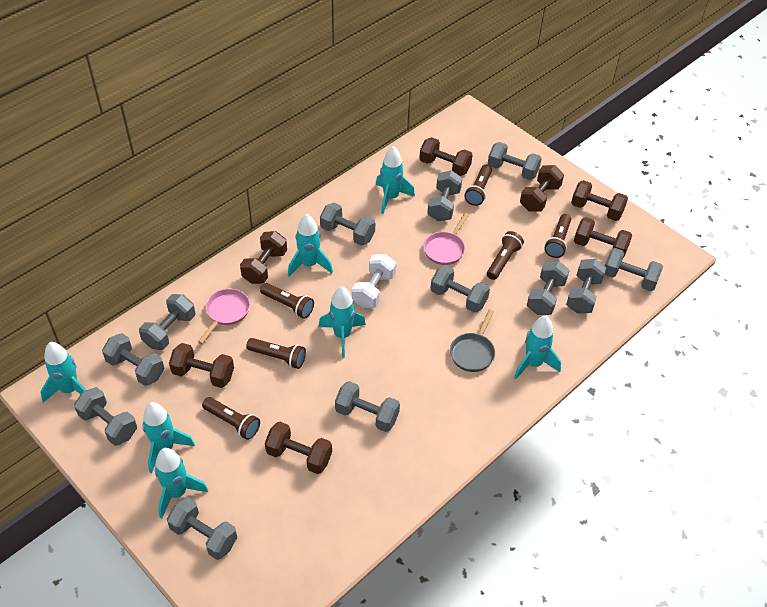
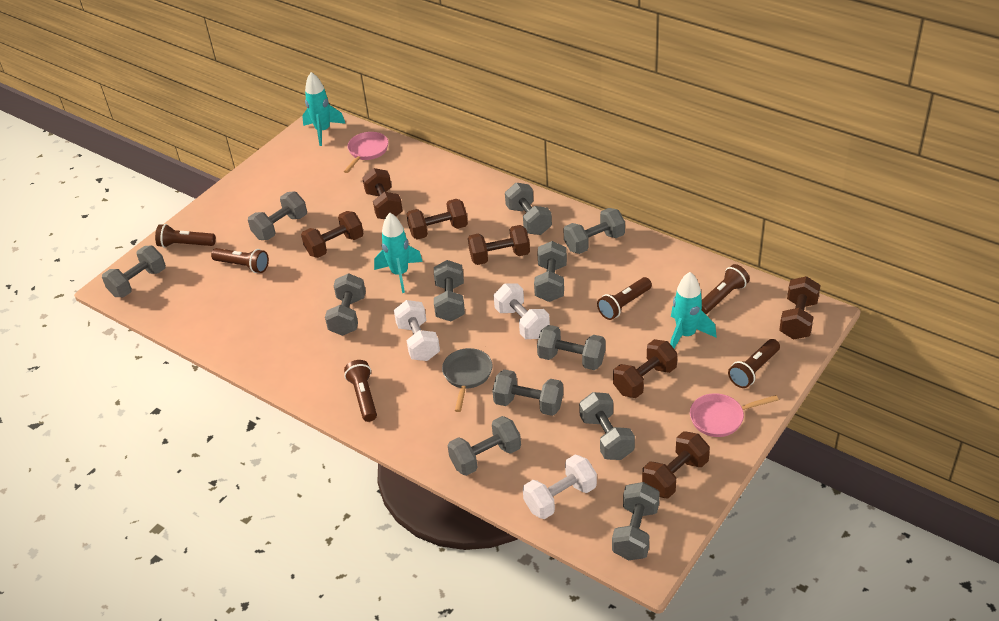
turquoise rocket: 7 -> 3
white dumbbell: 1 -> 3

